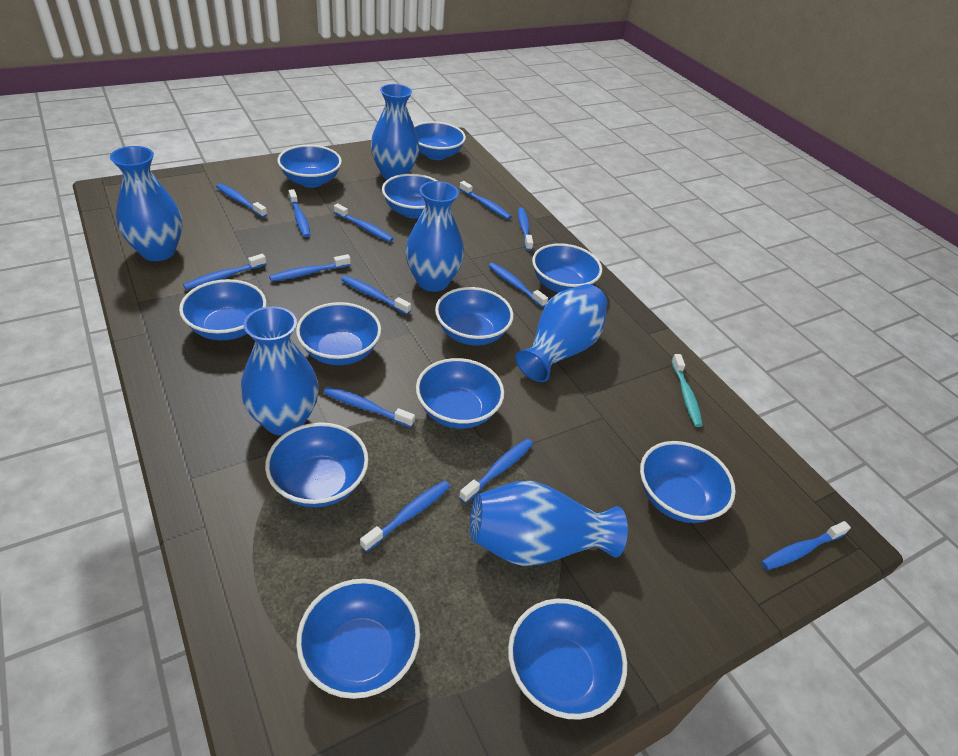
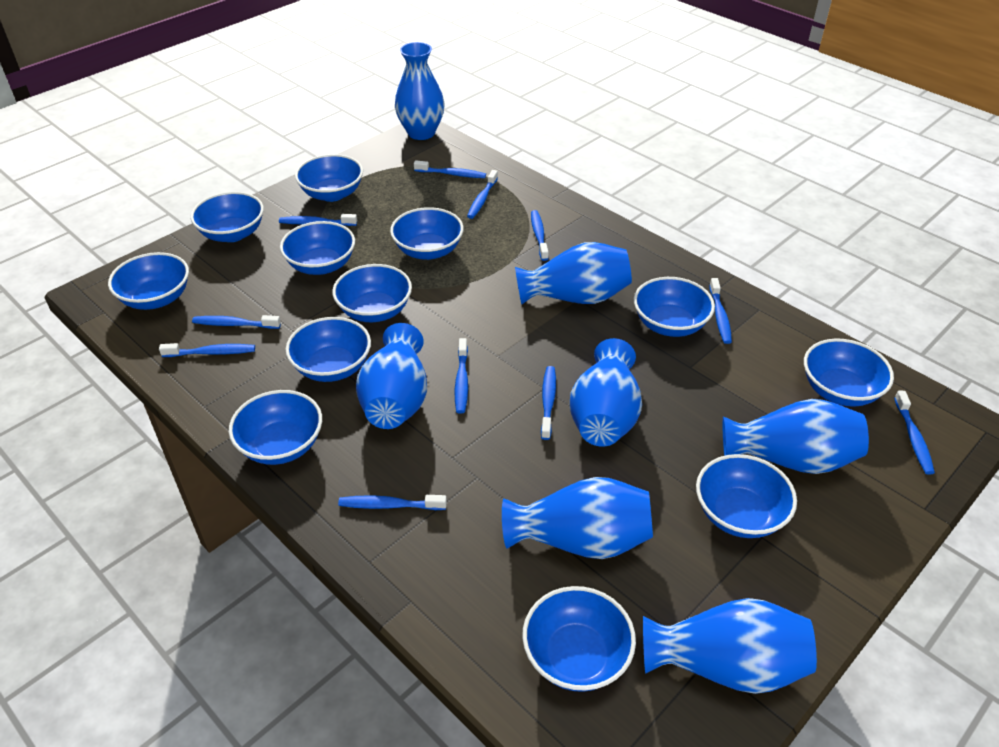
blue toothbrush: 13 -> 11
blue vase: 6 -> 7
turquoise toothbrush: 1 -> 0

